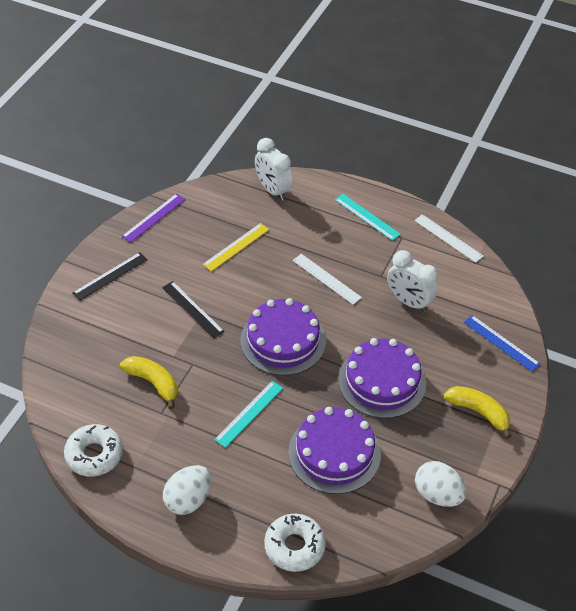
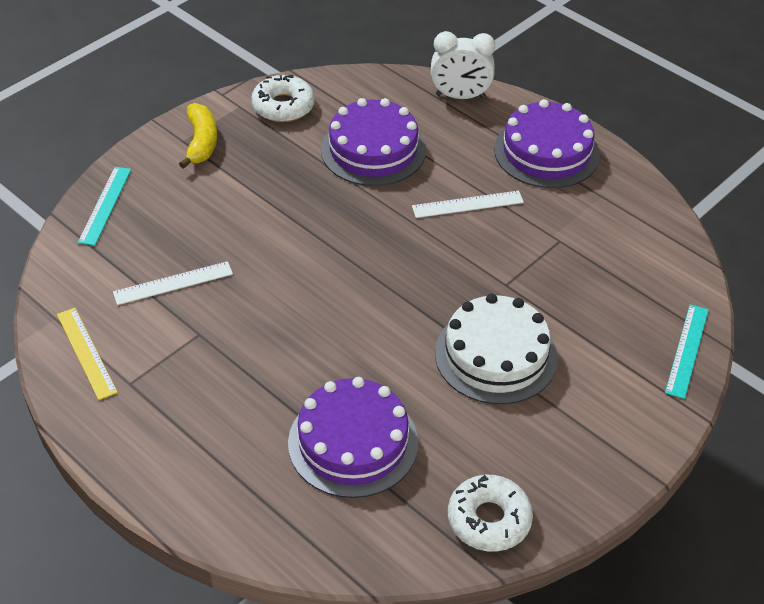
black ruler: 2 -> 0
blue ruler: 1 -> 0
purple ruler: 1 -> 0
white cake: 0 -> 1
white clock: 2 -> 1
white egg: 2 -> 0
yellow banana: 2 -> 1

